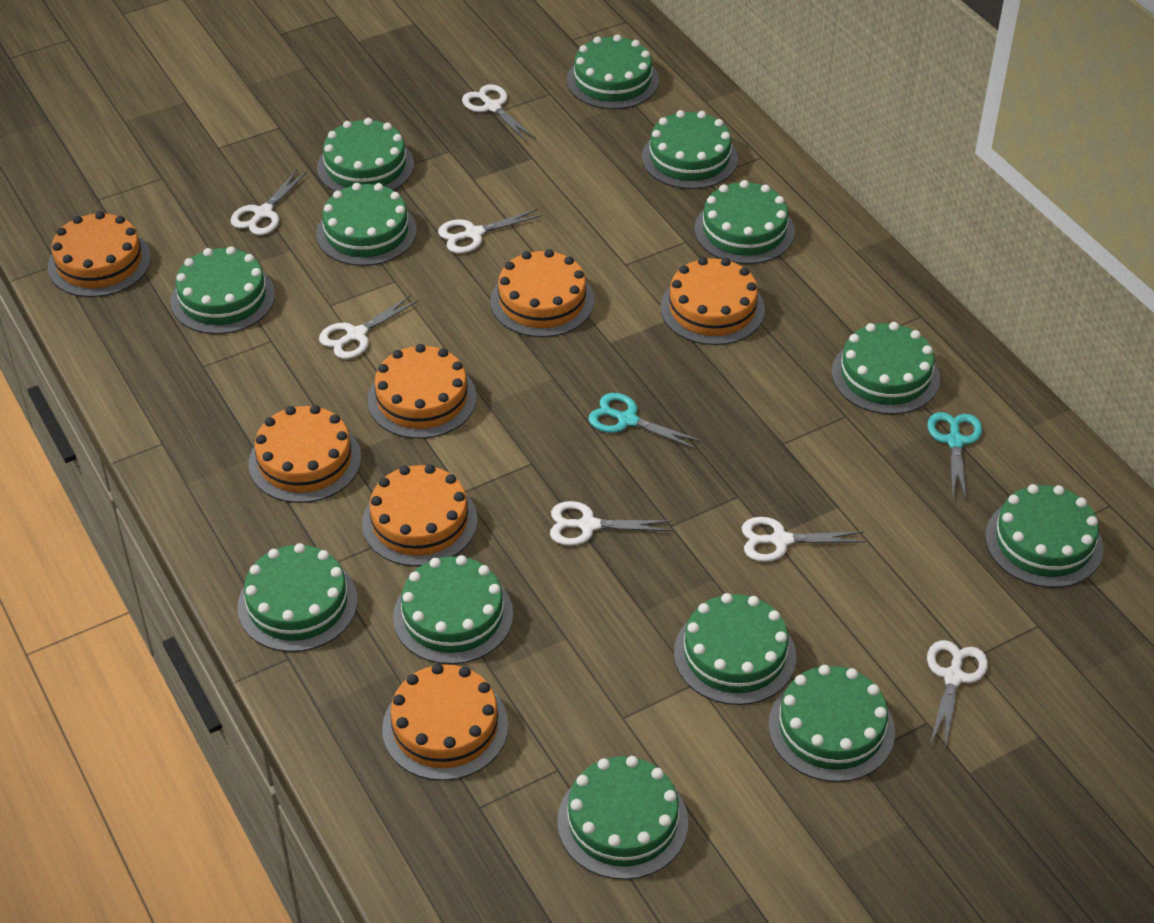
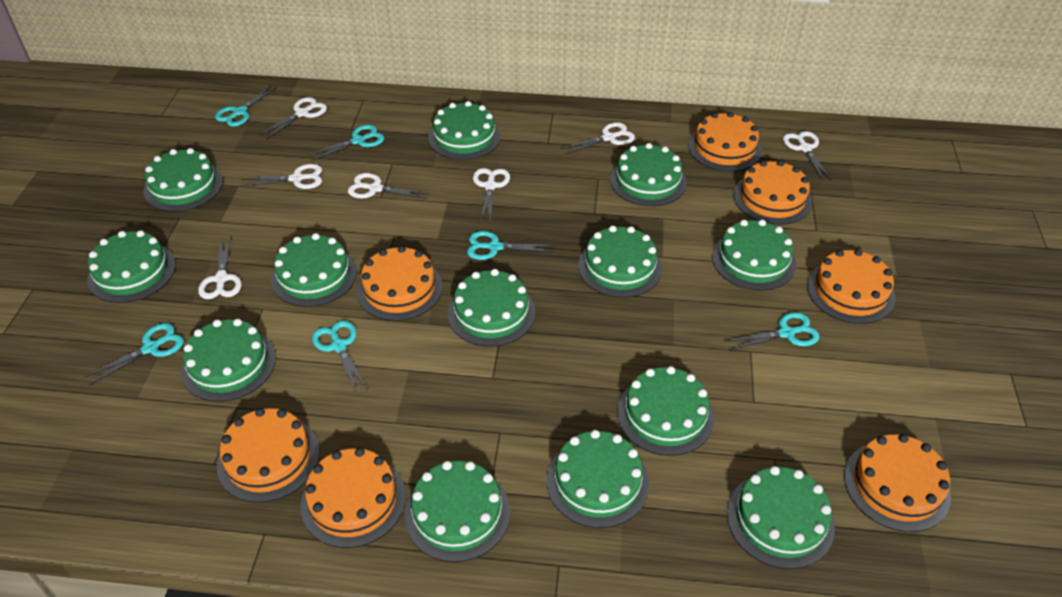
turquoise scissors: 2 -> 6

